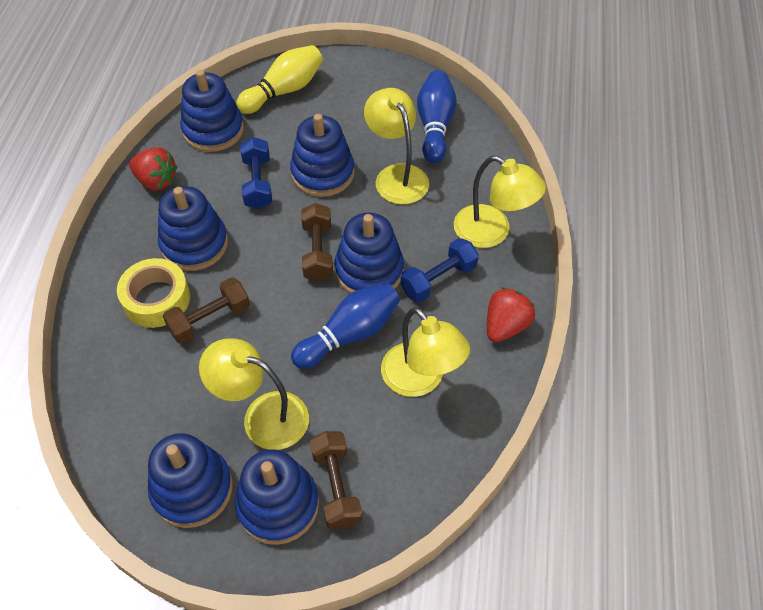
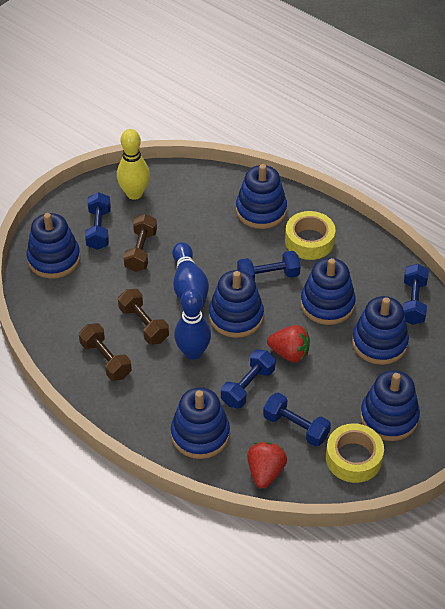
blue dumbbell: 2 -> 5
blue stacking toy: 6 -> 7
yellow lamp: 4 -> 0
yellow tape: 1 -> 2

